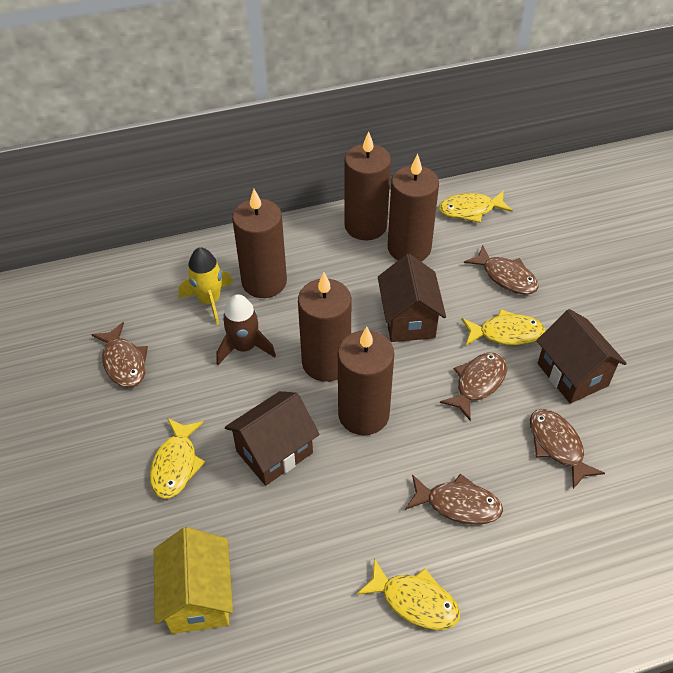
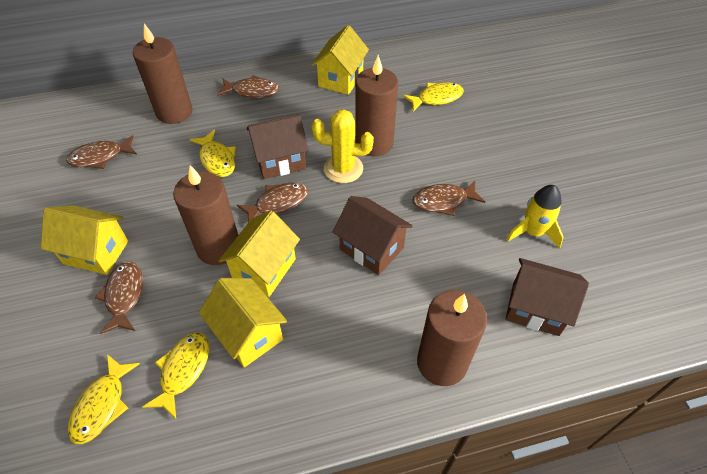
brown candle: 5 -> 4
brown rocket: 1 -> 0
yellow cactus: 0 -> 1
yellow house: 1 -> 4

